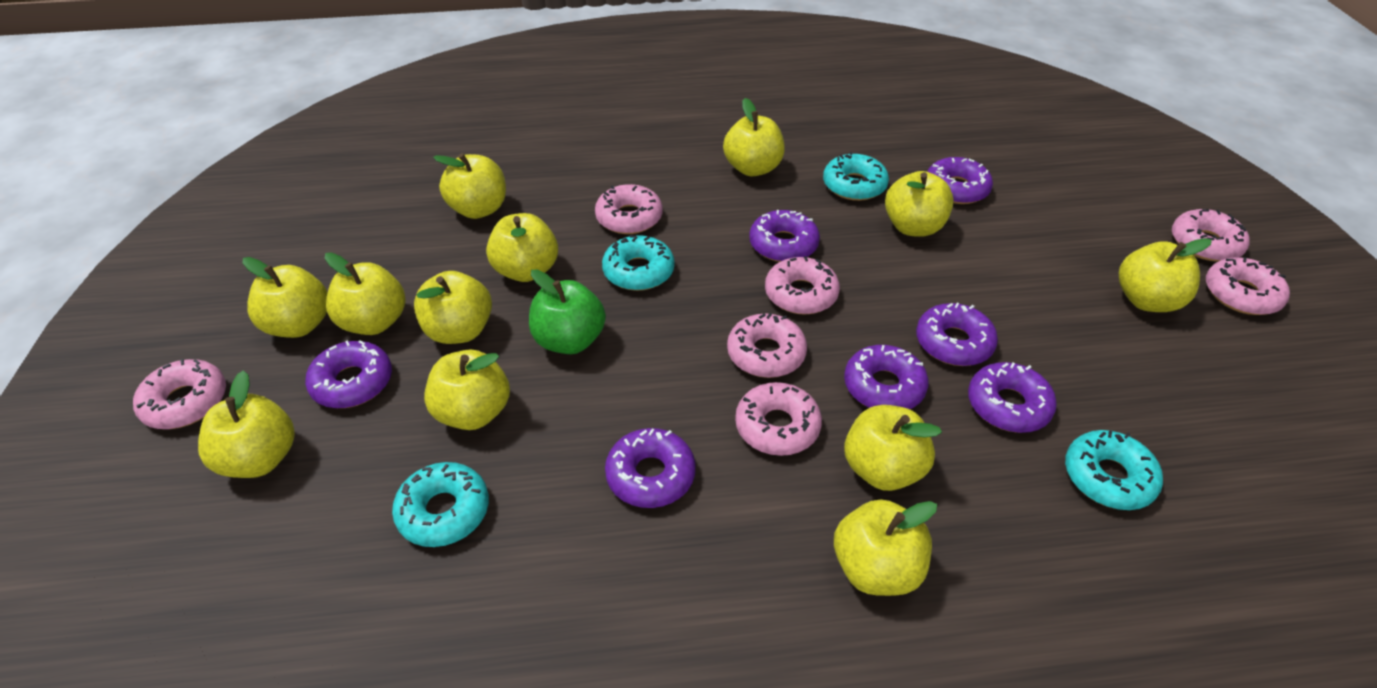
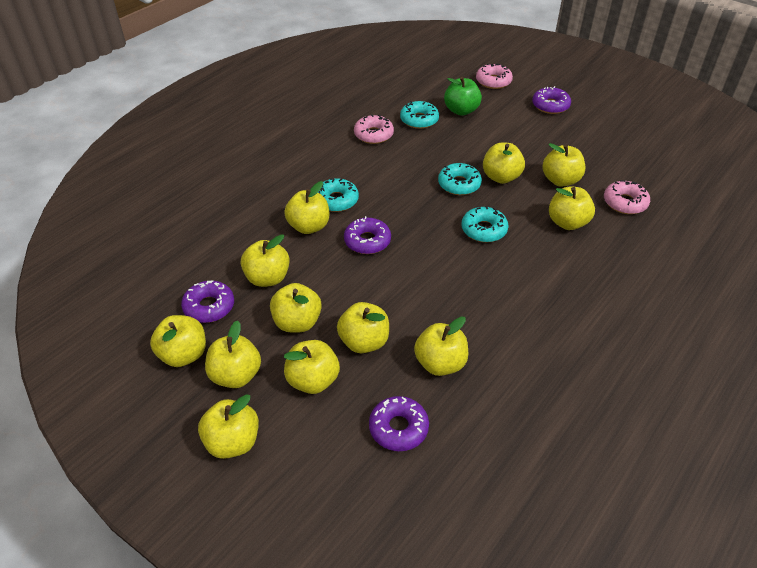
pink donut: 7 -> 3
purple donut: 7 -> 4

